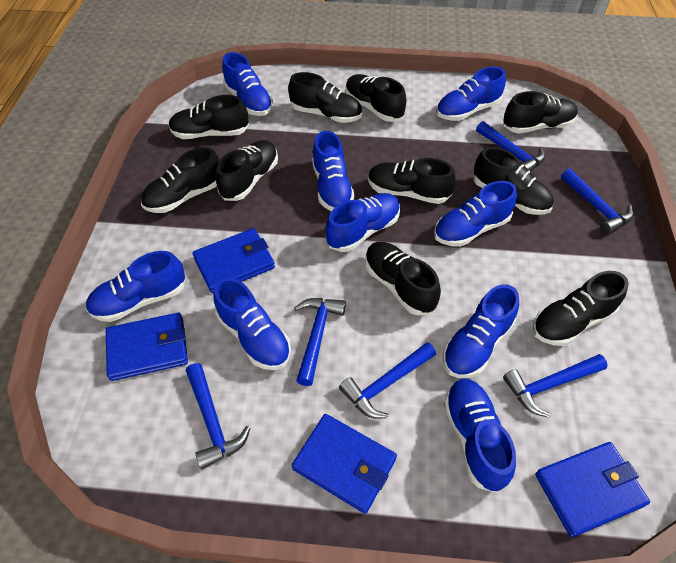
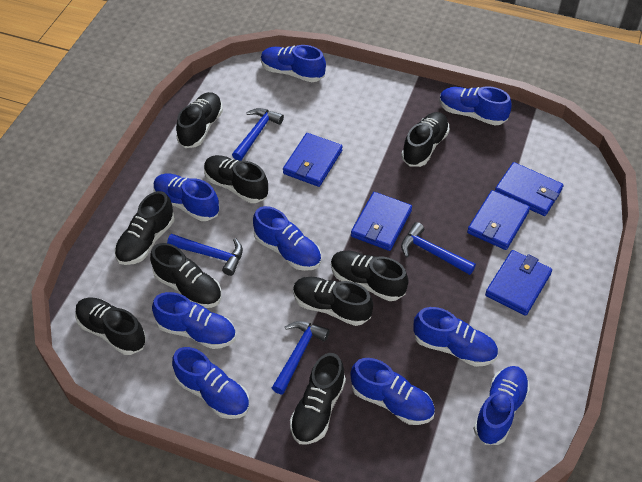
black shoe: 10 -> 9
blue hammer: 6 -> 4
blue wallet: 4 -> 5

